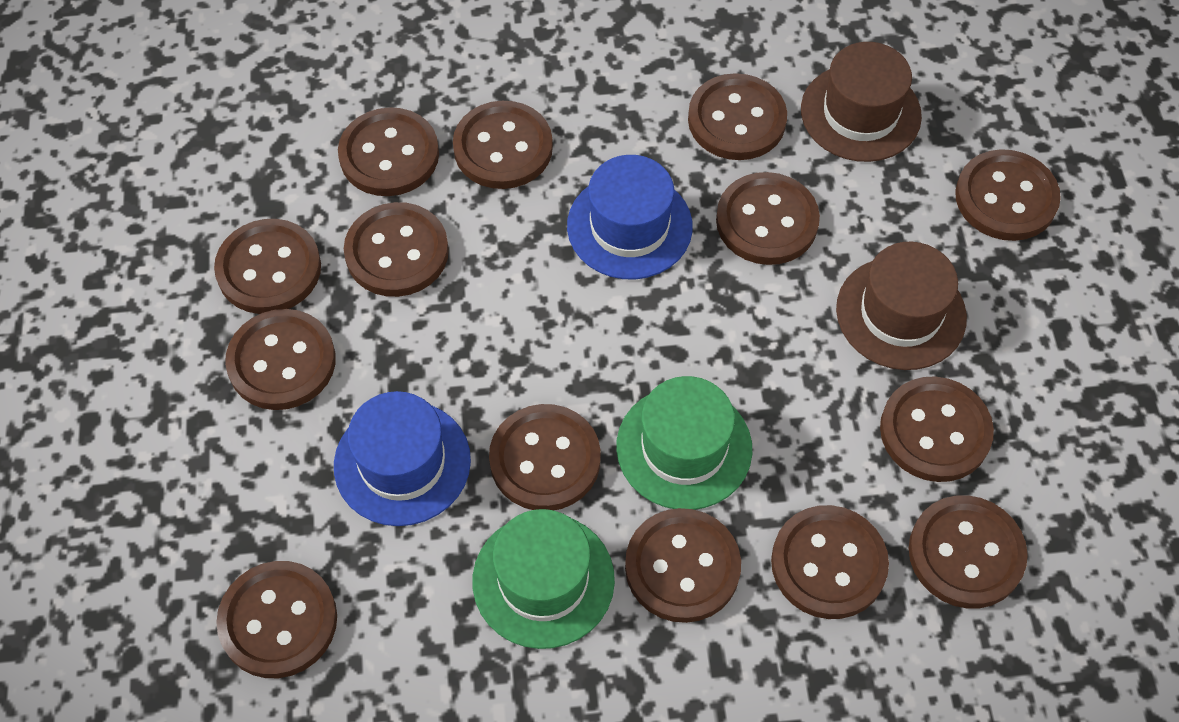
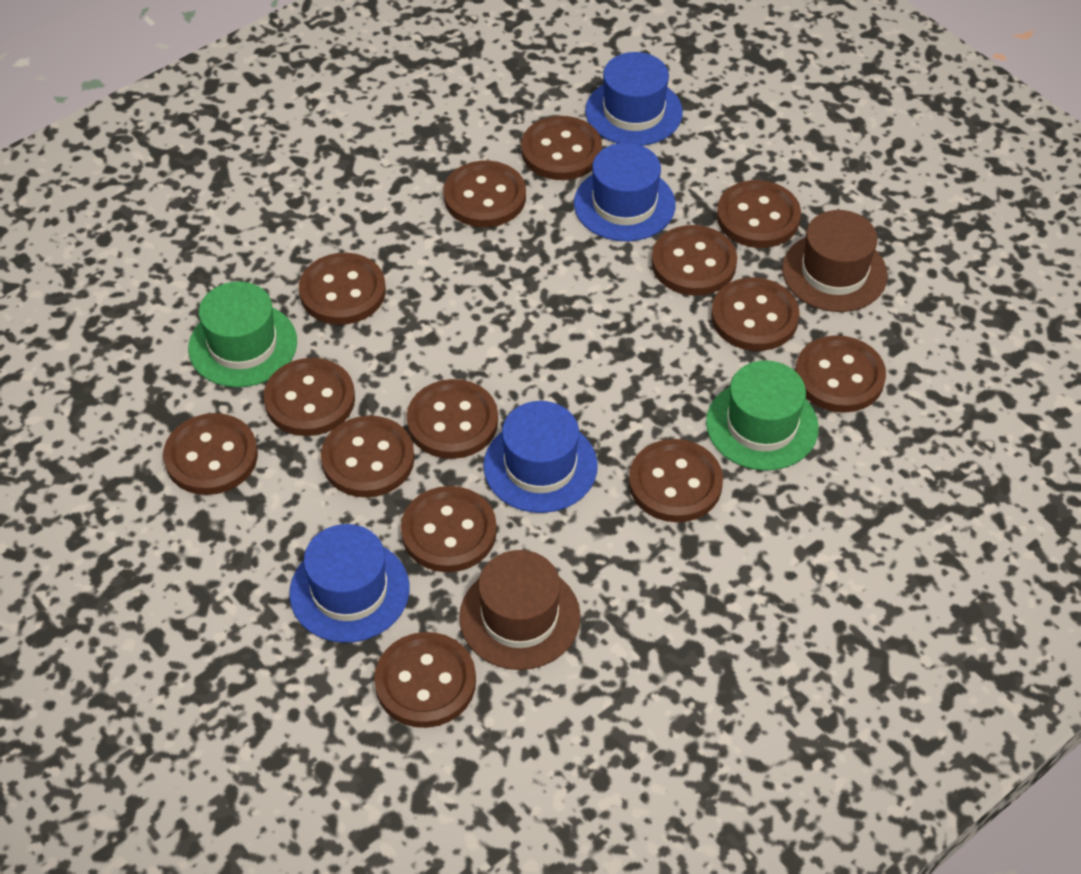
blue hat: 2 -> 4

